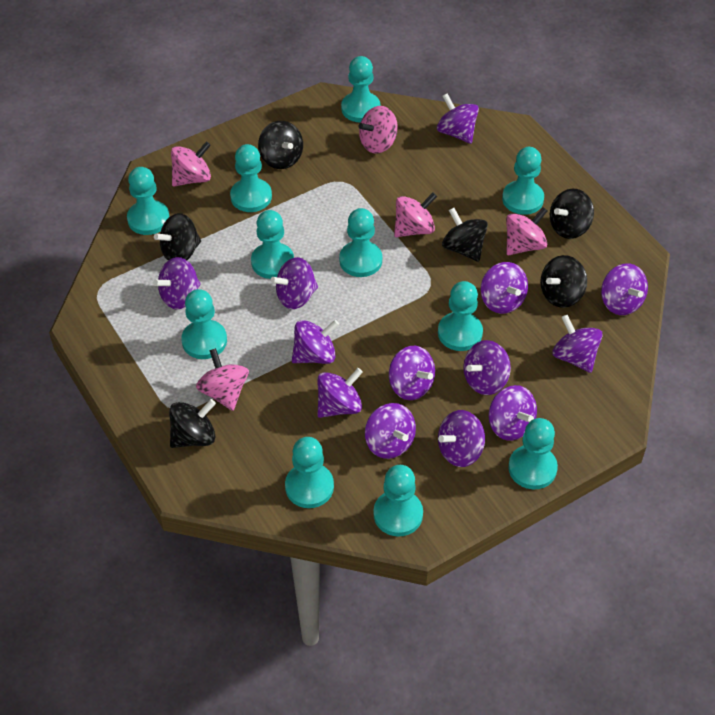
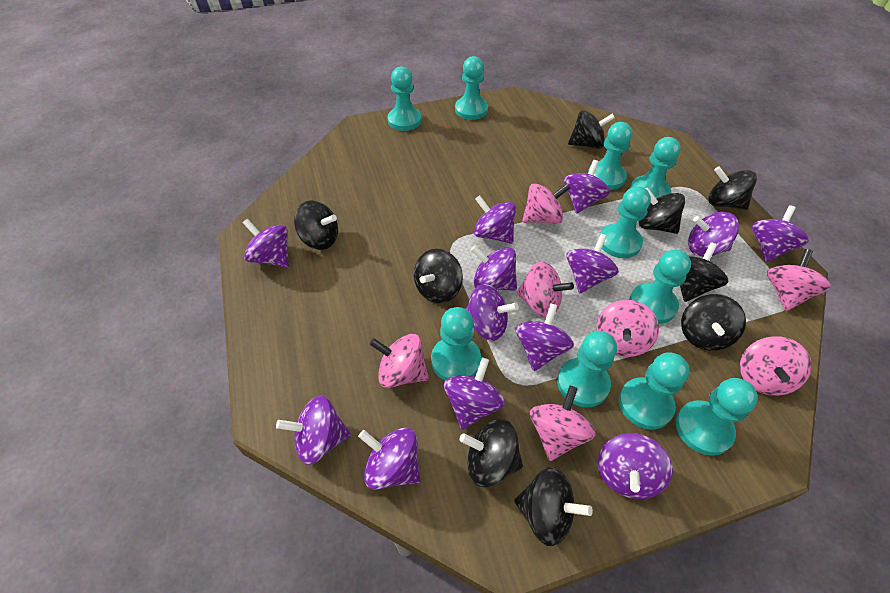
black spinning top: 6 -> 9
pink spinning top: 5 -> 7
turquoise pawn: 11 -> 10

